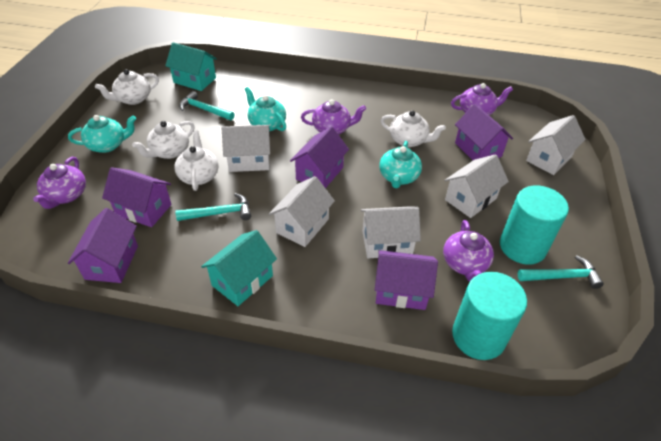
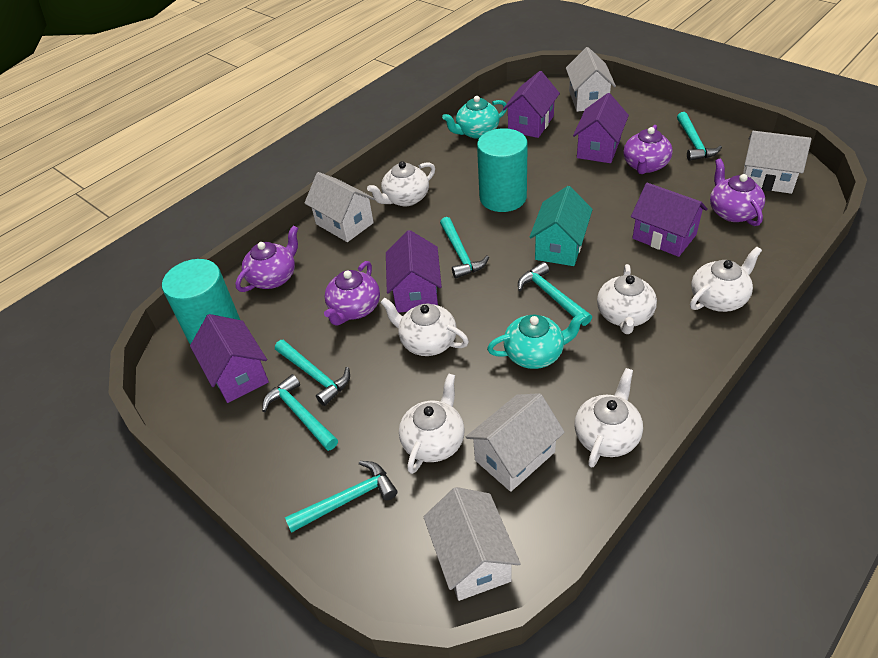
turquoise hammer: 3 -> 6
turquoise house: 2 -> 1
turquoise teapot: 3 -> 2
white teapot: 4 -> 6

